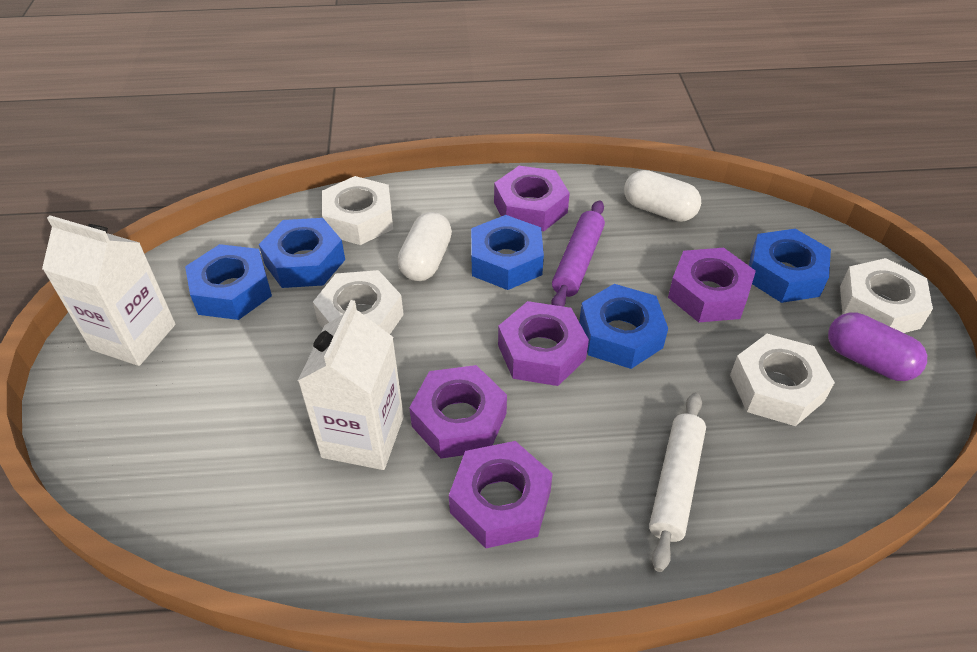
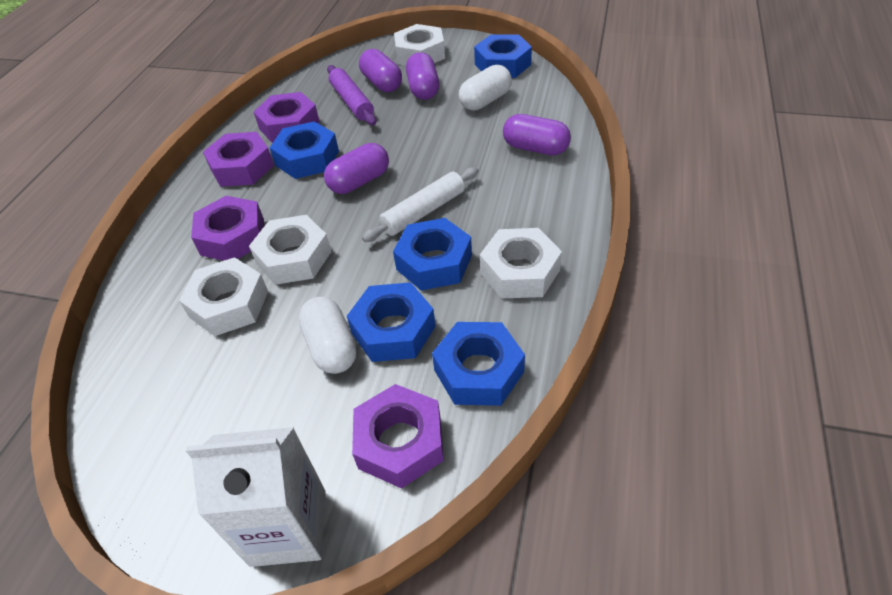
purple capsule: 1 -> 4
purple nut: 5 -> 4
white carton: 2 -> 1

